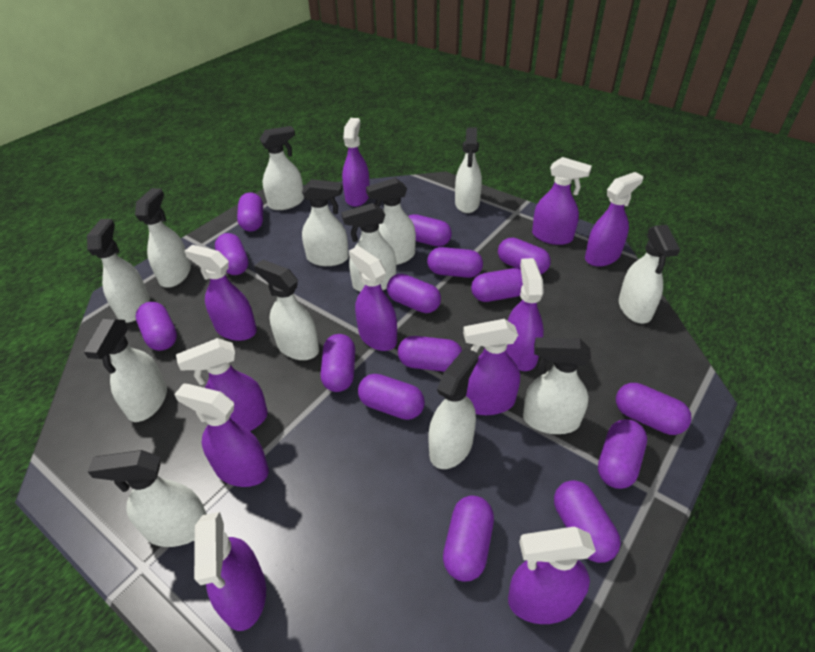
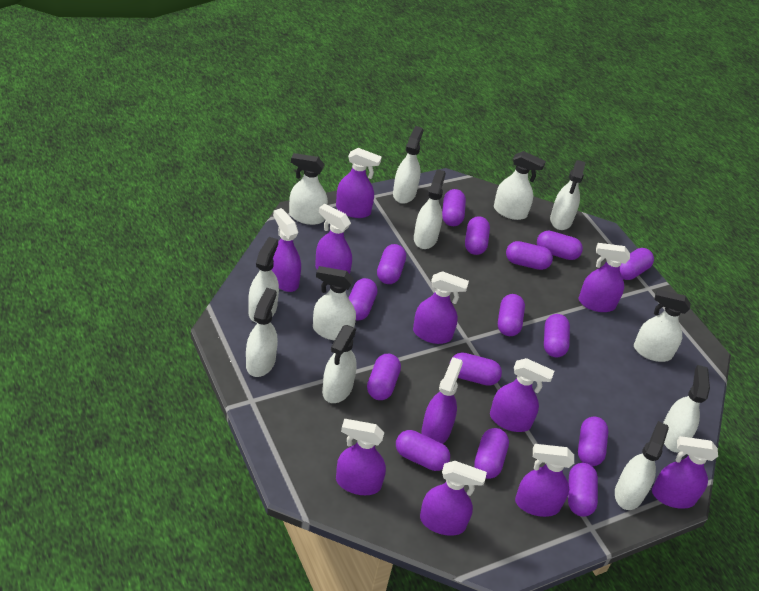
white spray bottle: 13 -> 12

